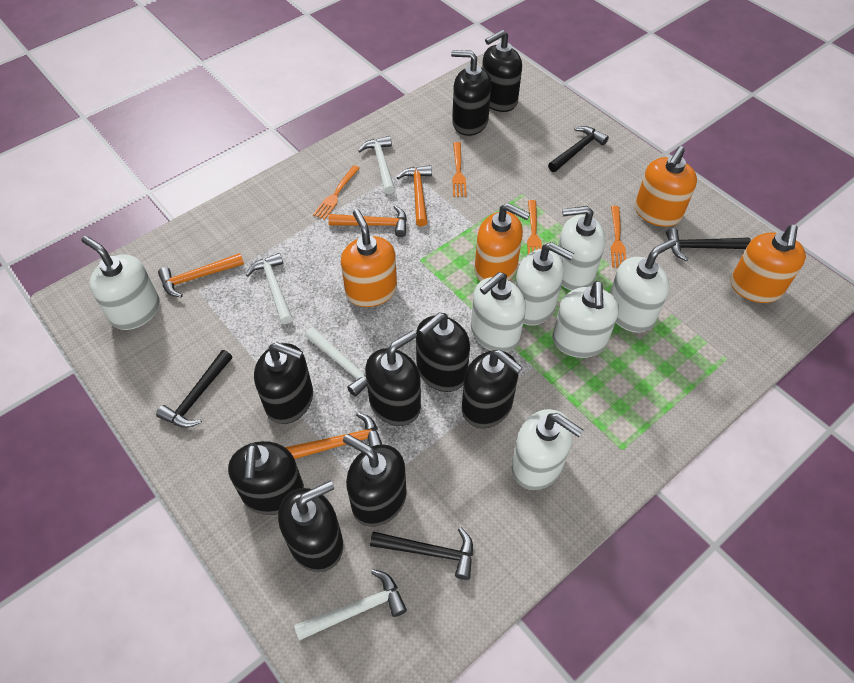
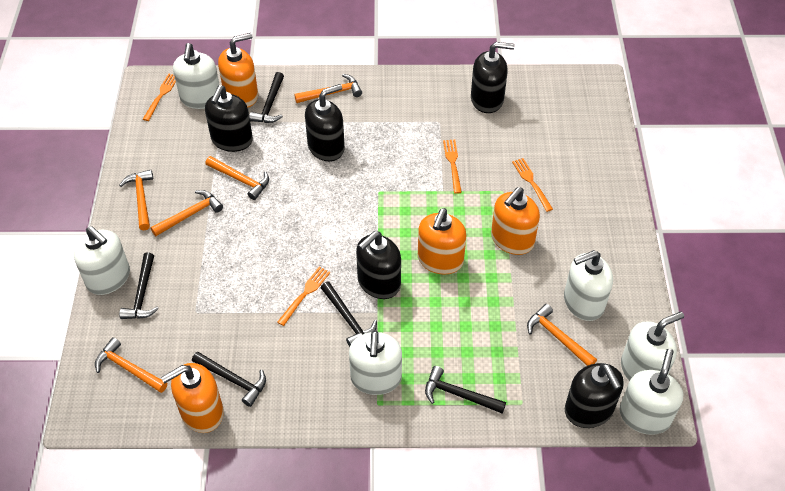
black hammer: 4 -> 5
black soap dispenser: 9 -> 5
orange hammer: 4 -> 6
white hammer: 4 -> 0
white soap dispenser: 7 -> 6

